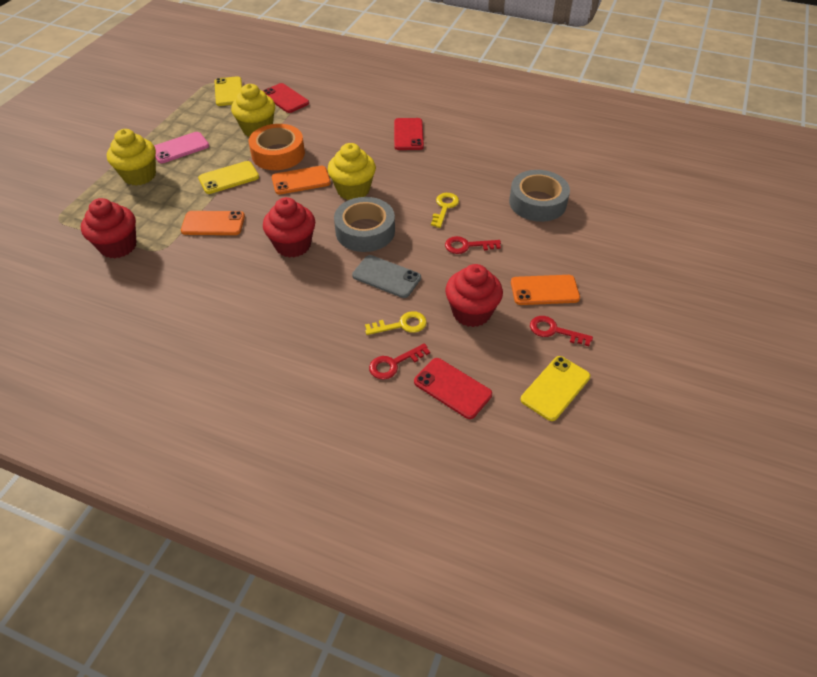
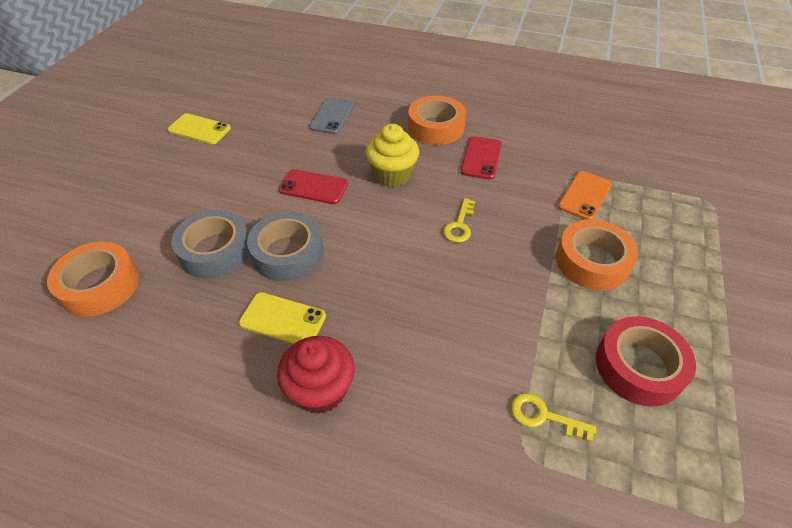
orange phone: 3 -> 1
orange tape: 1 -> 3
pink phone: 1 -> 0
red cupcake: 3 -> 1
red key: 3 -> 0
red phone: 3 -> 2
red tape: 0 -> 1
yellow cupcake: 3 -> 1
yellow phone: 3 -> 2

